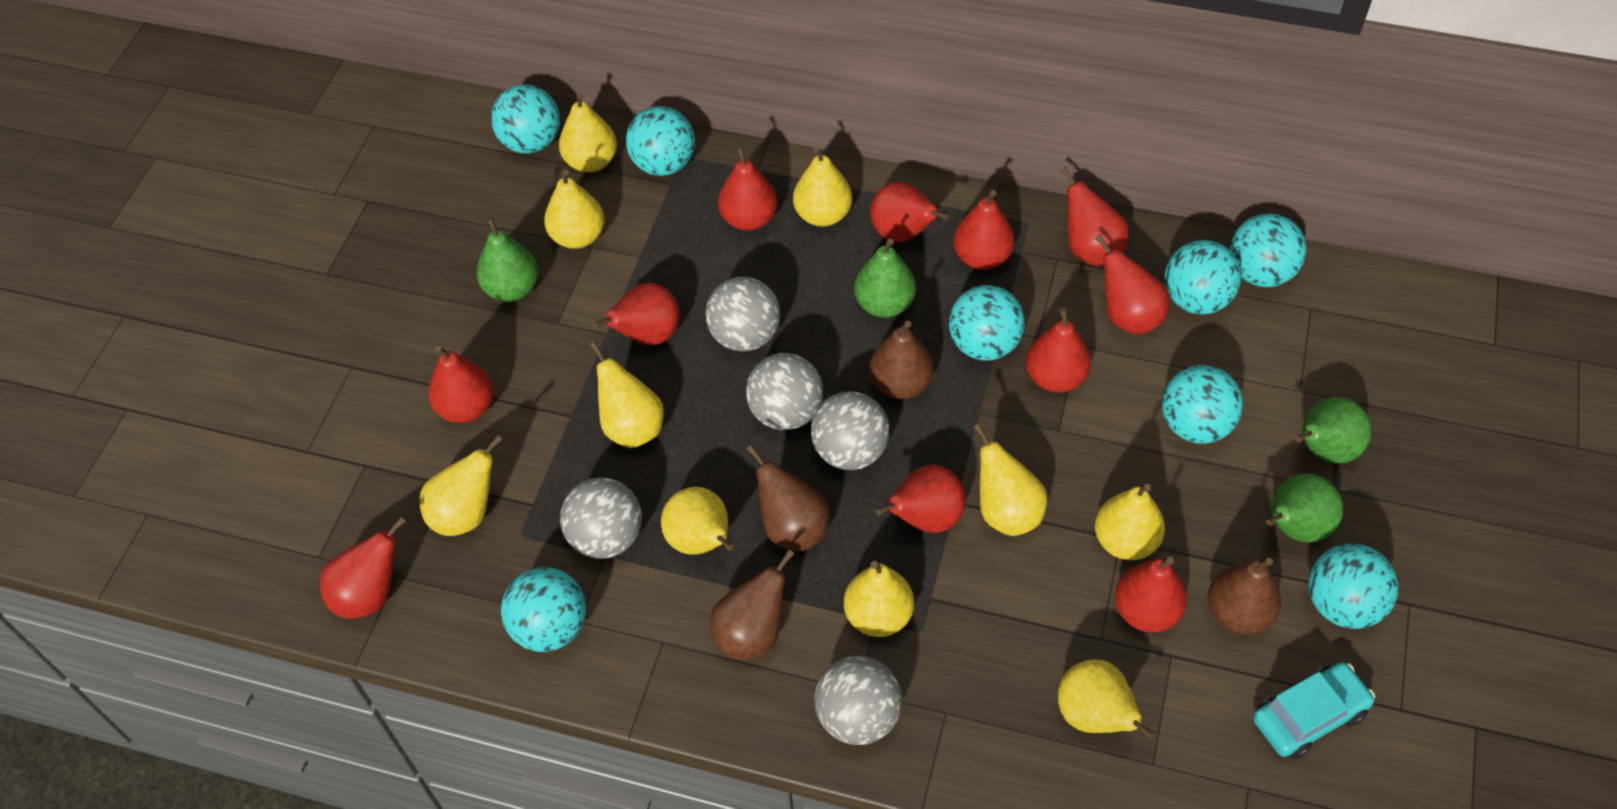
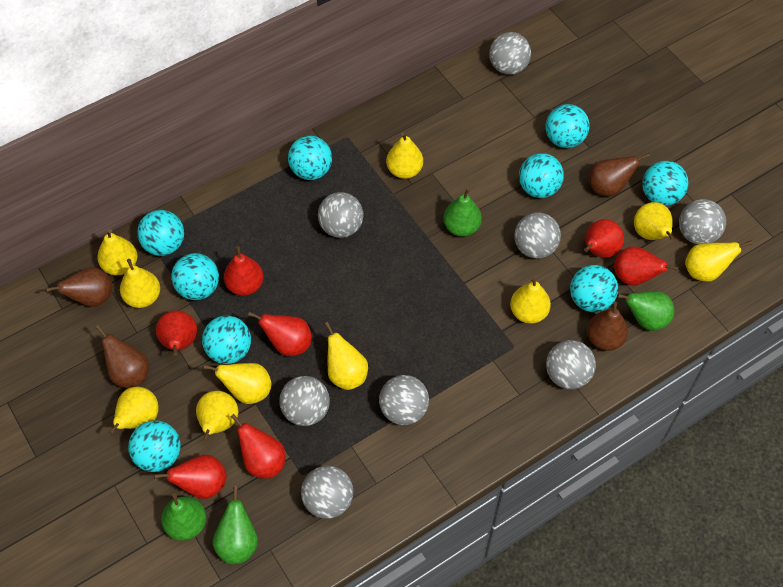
grey ball: 5 -> 8
red pear: 11 -> 7
turquoise ball: 8 -> 9
turquoise car: 1 -> 0

